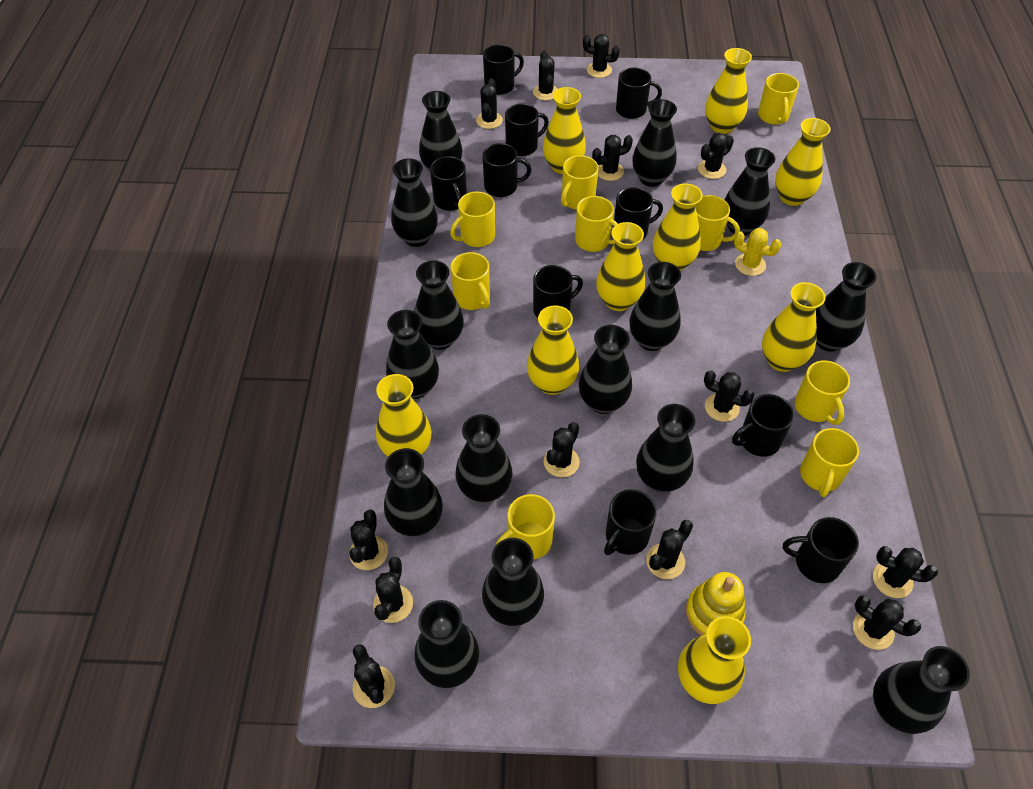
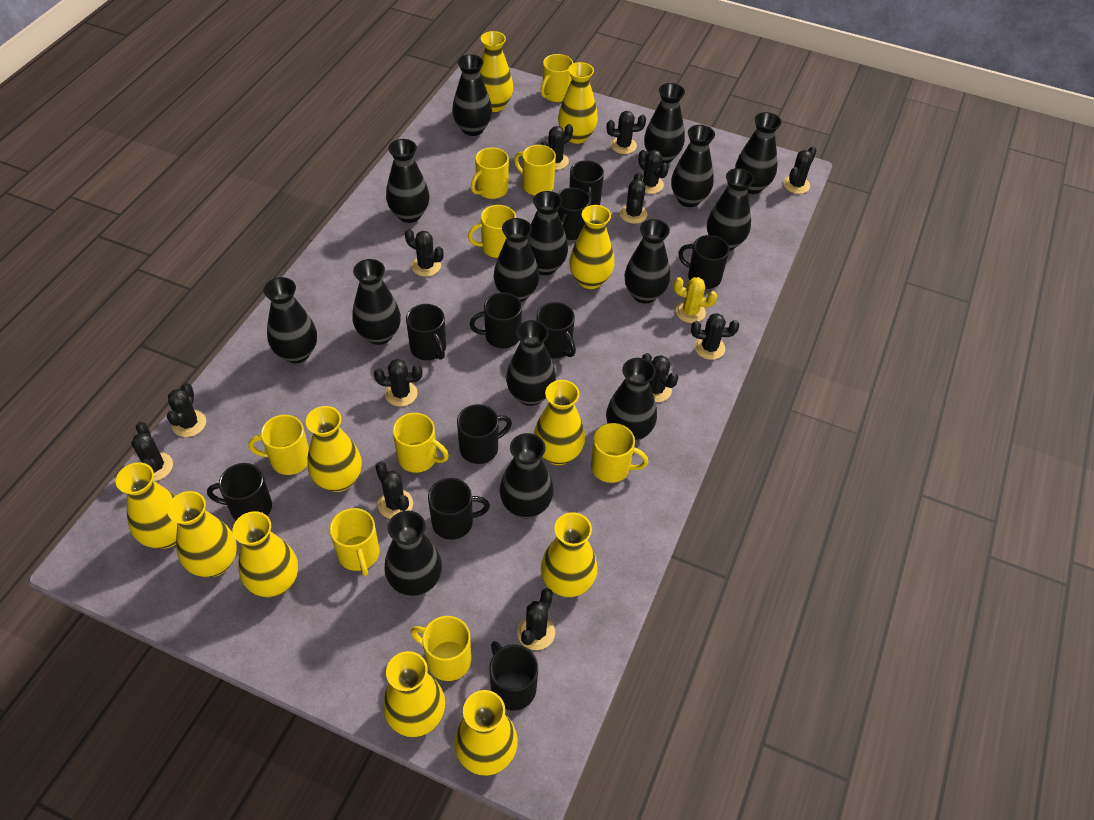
yellow stacking toy: 1 -> 0
yellow vase: 9 -> 11

